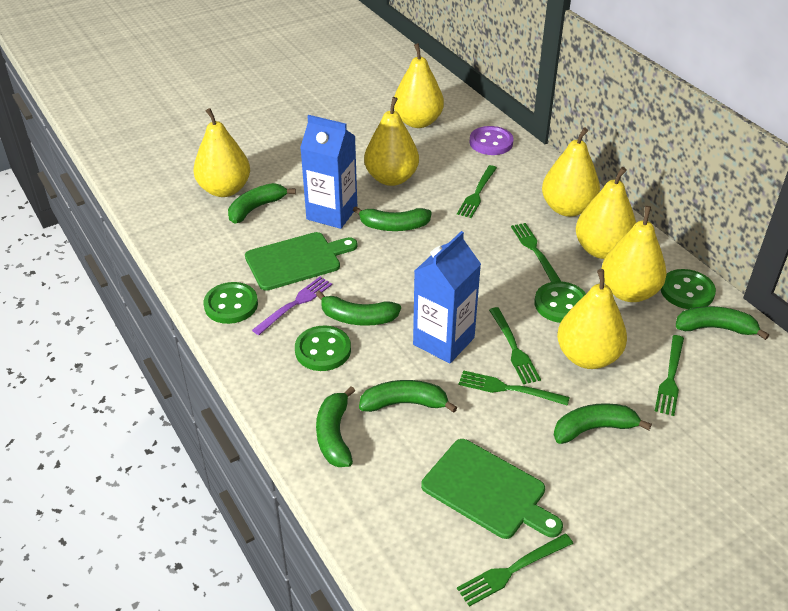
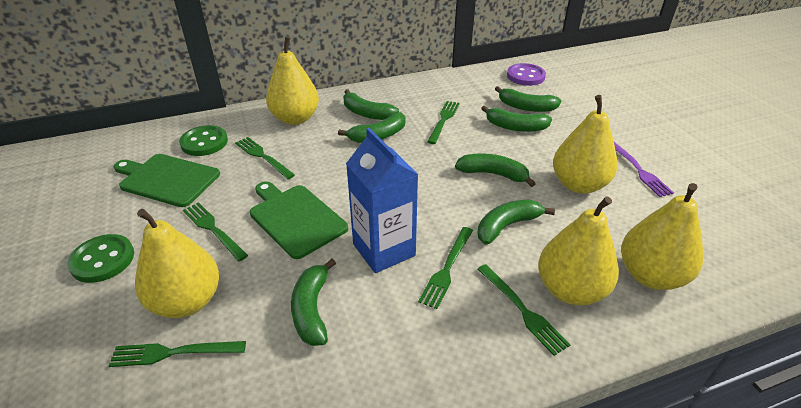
blue carton: 2 -> 1
green button: 4 -> 2
yellow pear: 7 -> 5

